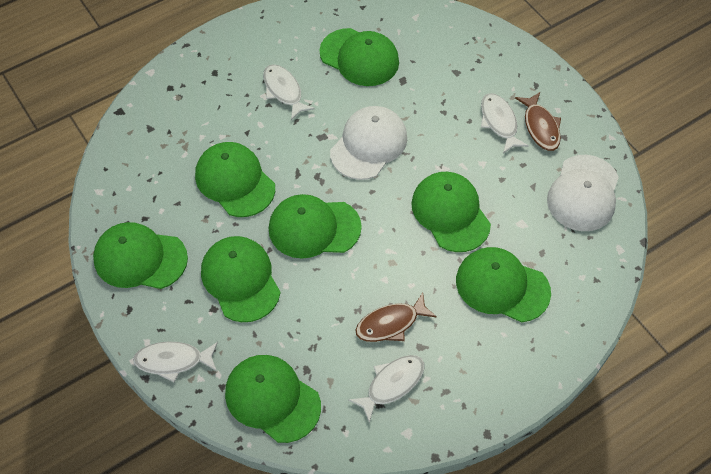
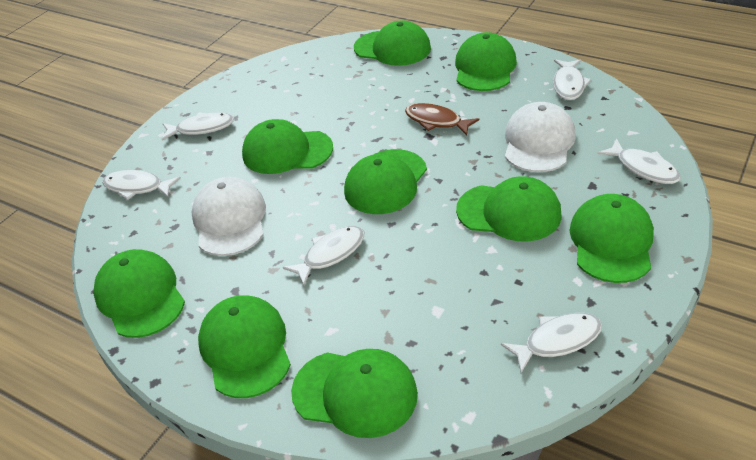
brown fish: 2 -> 1
green cap: 8 -> 9
white fish: 4 -> 6

